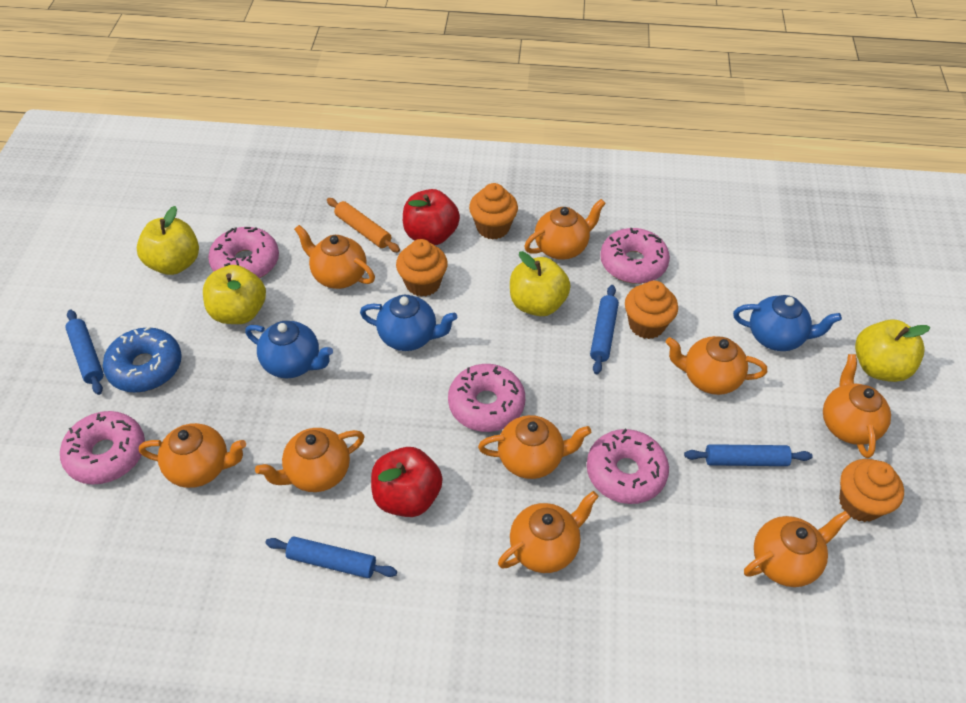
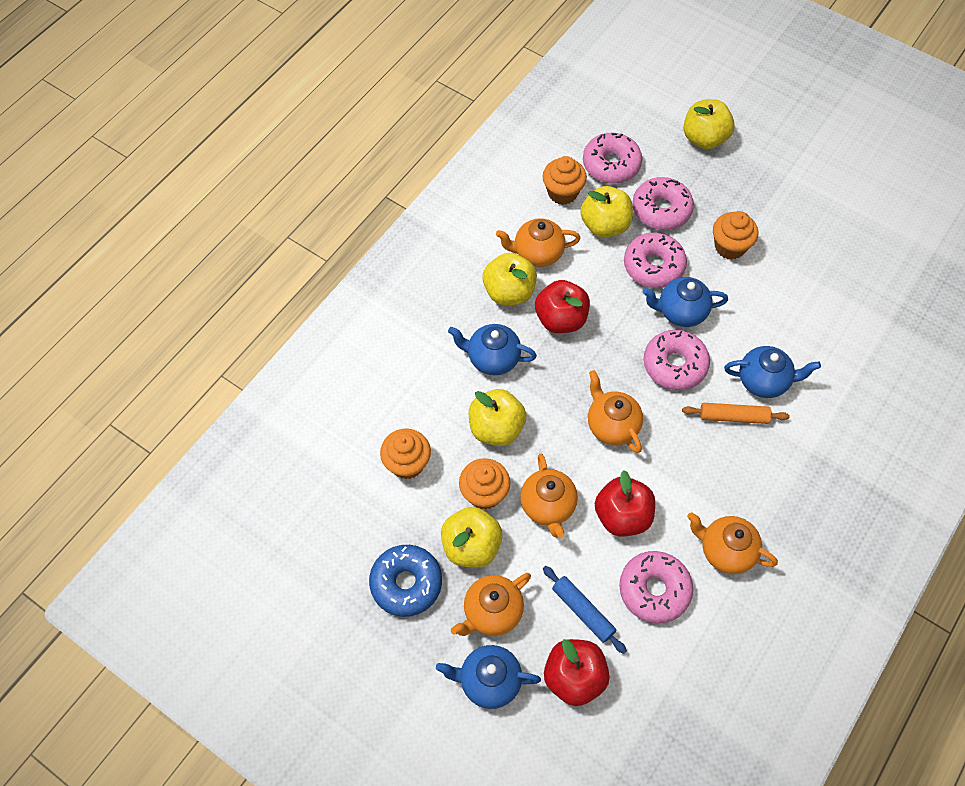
blue rolling pin: 4 -> 1
blue teapot: 3 -> 4
orange teapot: 9 -> 5
red apple: 2 -> 3
yellow apple: 4 -> 5

